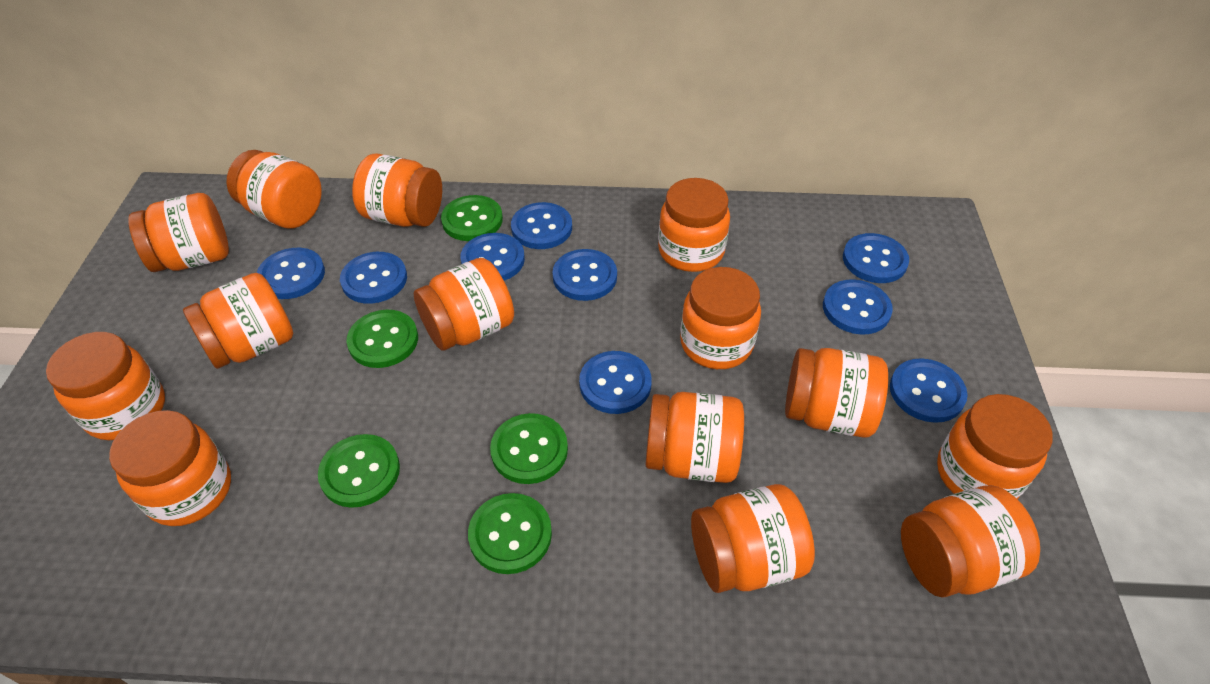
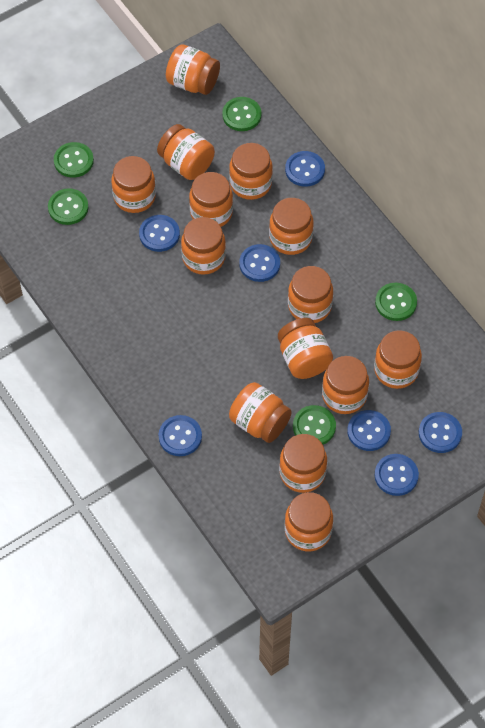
blue button: 9 -> 7

